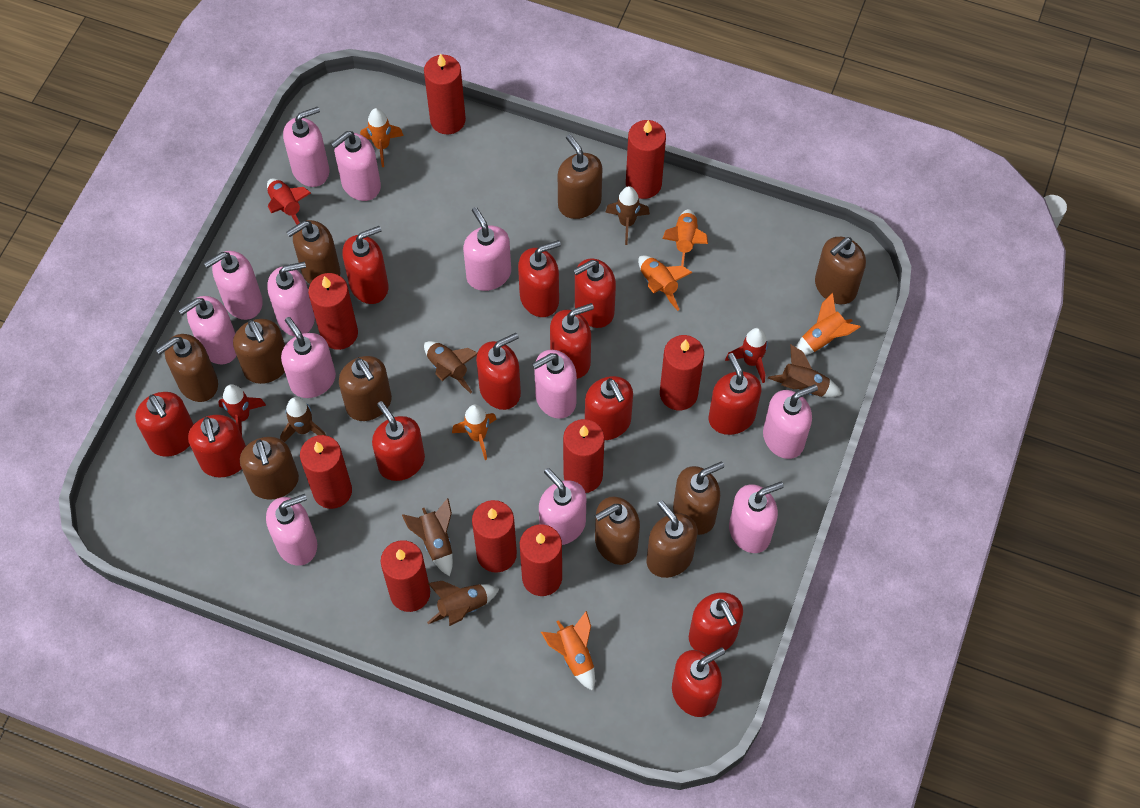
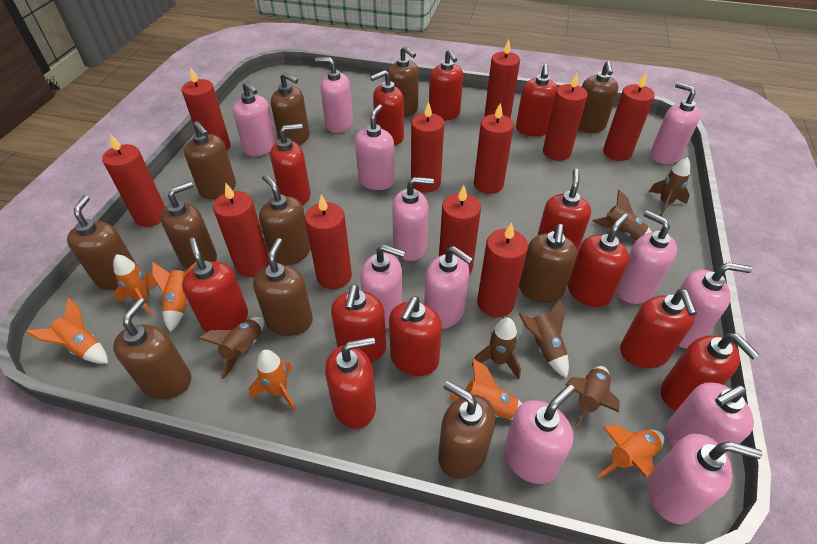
brown soap dispenser: 10 -> 11
red candle: 9 -> 11
red rocket: 3 -> 0

